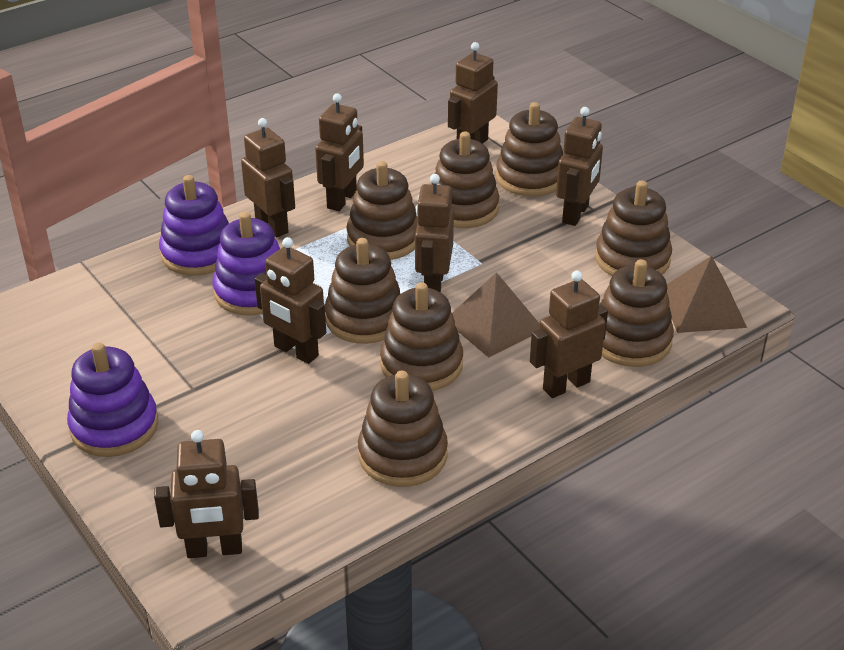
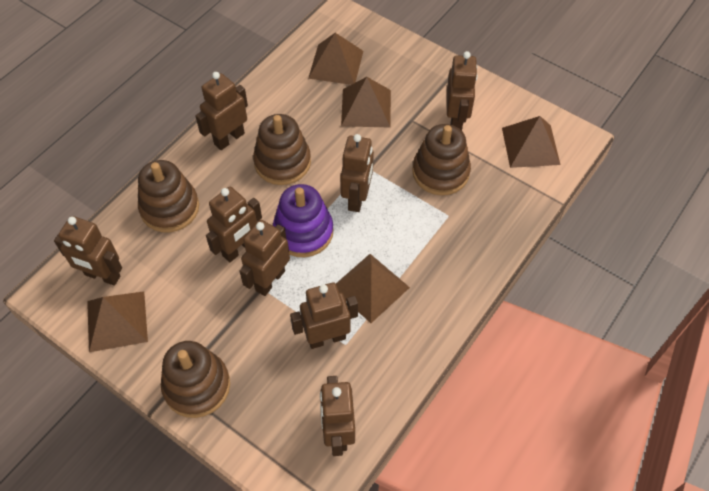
brown pyramid: 2 -> 5
brown stacking toy: 8 -> 4
purple stacking toy: 3 -> 1

